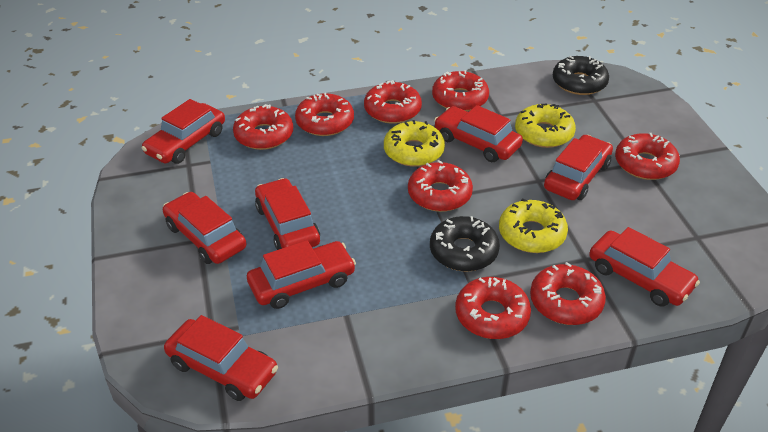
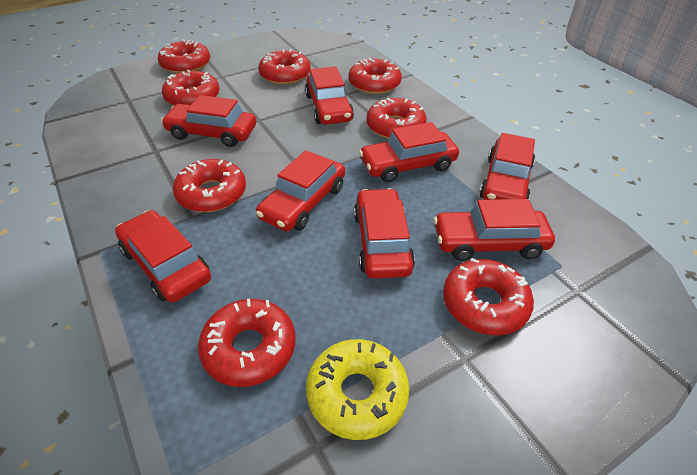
black donut: 2 -> 0
yellow donut: 3 -> 1

